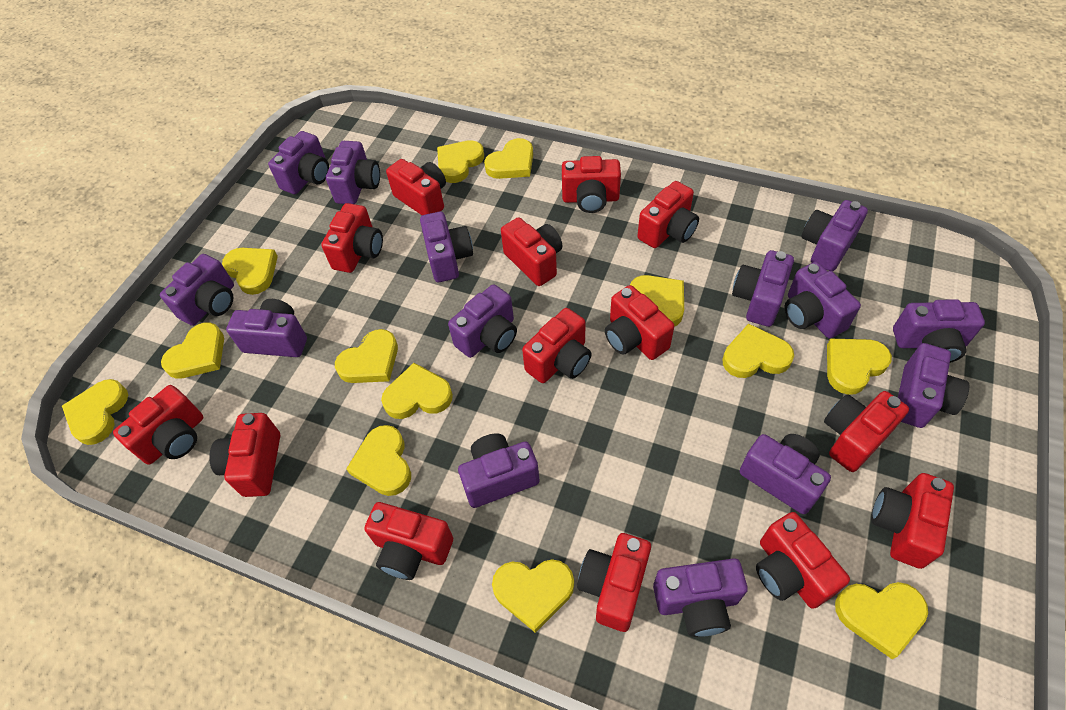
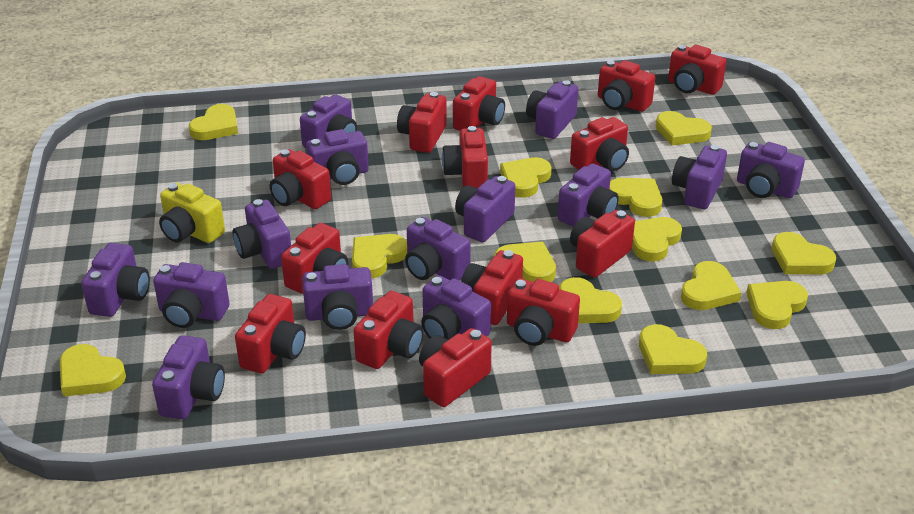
yellow camera: 0 -> 1

